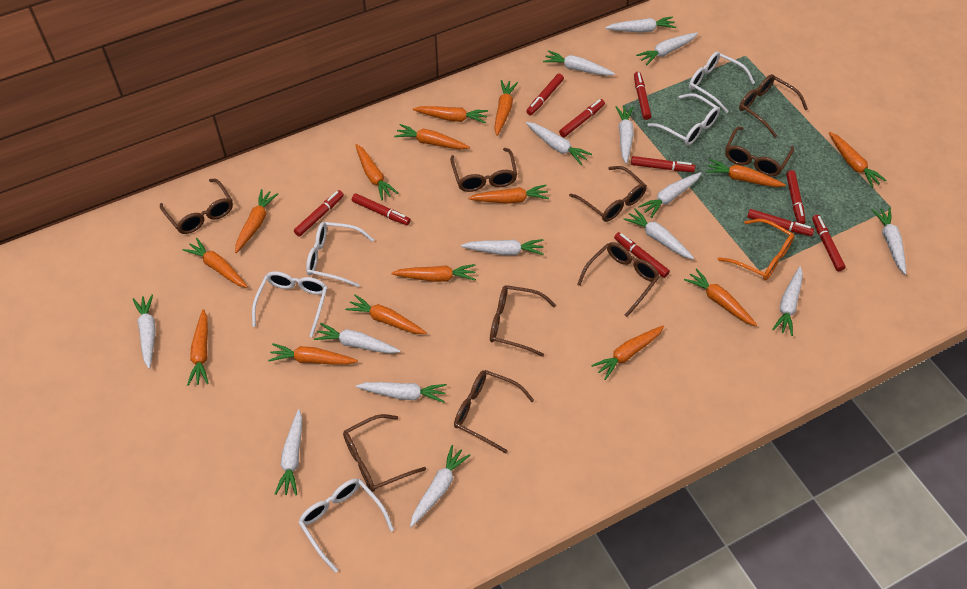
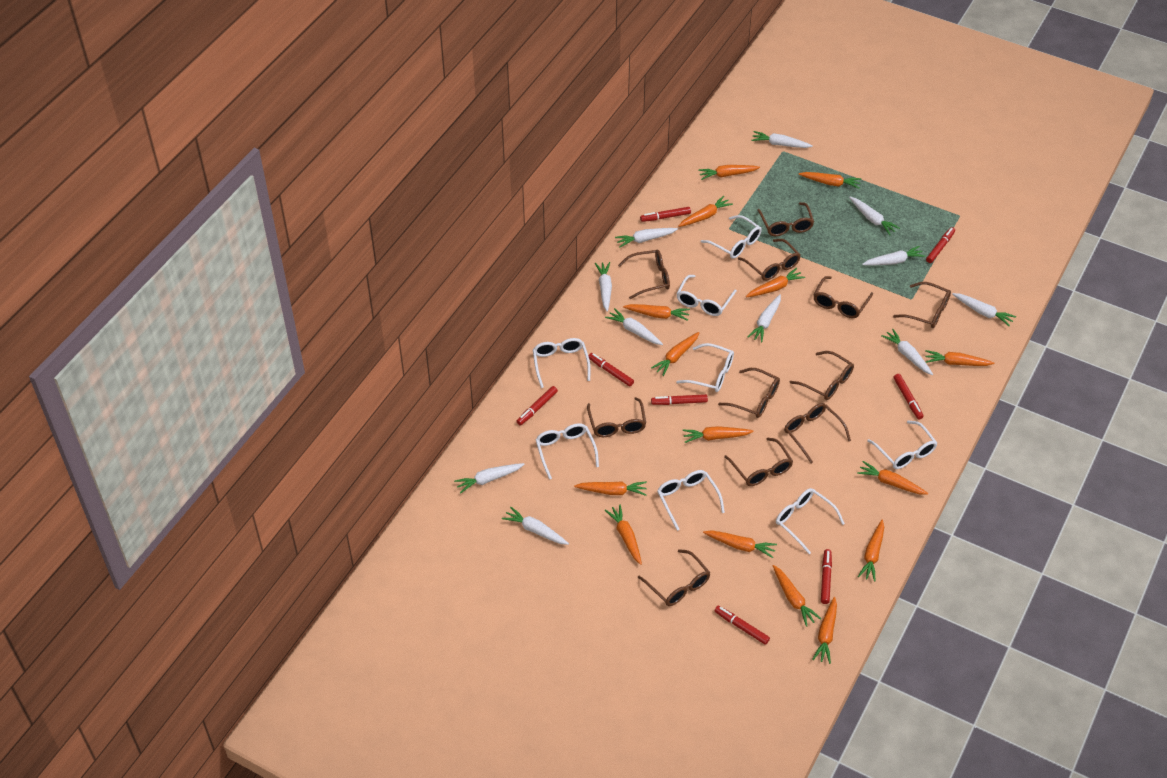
brown glasses: 9 -> 11
orange glasses: 1 -> 0
red marker: 10 -> 8
white carrot: 15 -> 11
white glasses: 5 -> 8

